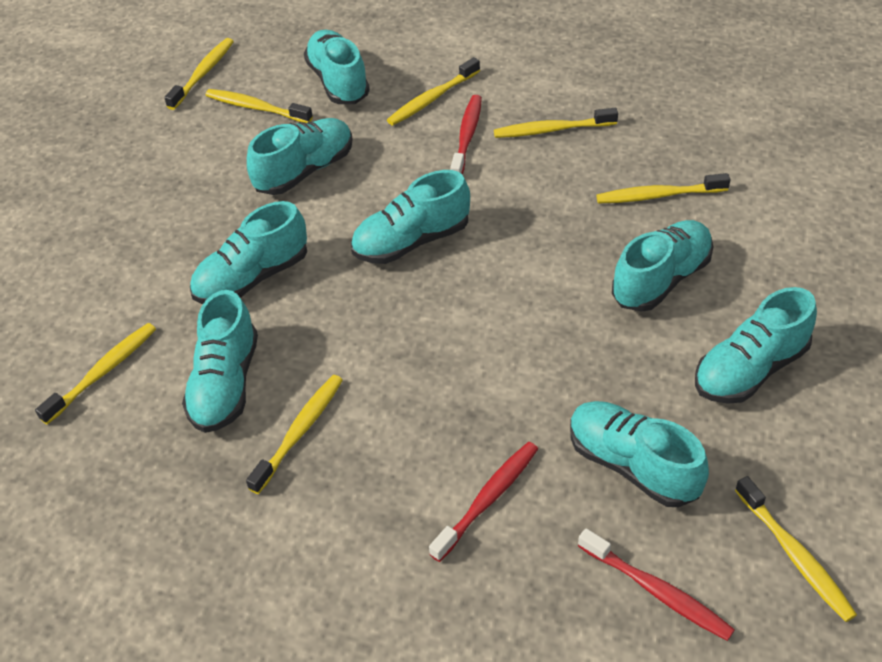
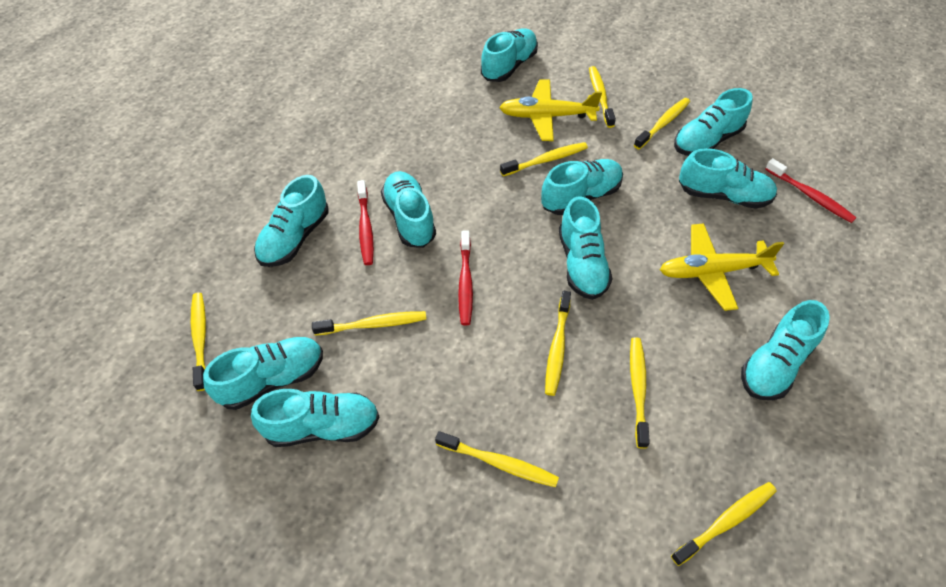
turquoise shoe: 8 -> 10
yellow plane: 0 -> 2
yellow toothbrush: 8 -> 9

